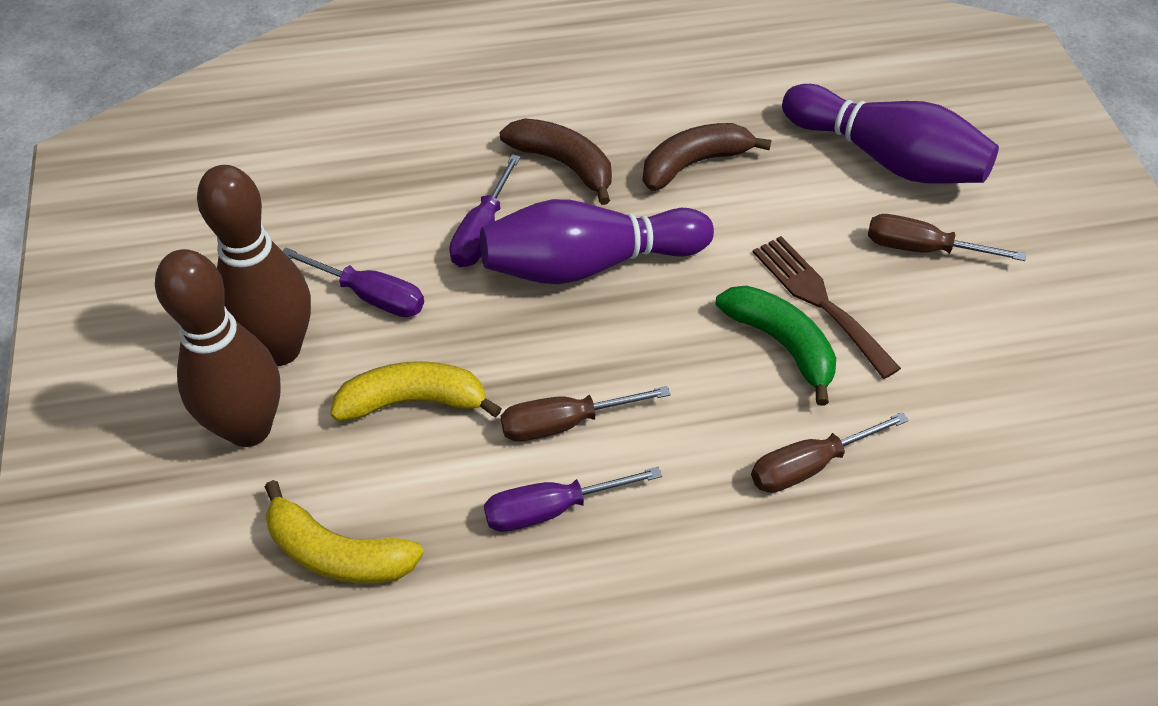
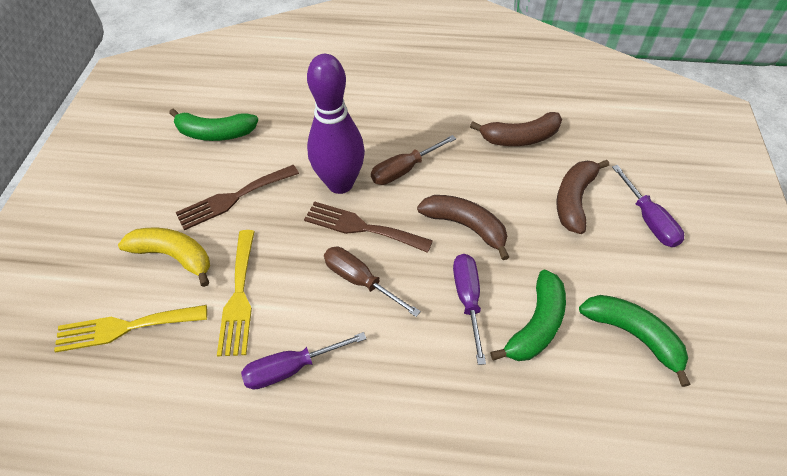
brown banana: 2 -> 3
brown bowling pin: 2 -> 0
brown fork: 1 -> 2
brown screwdriver: 3 -> 2
green banana: 1 -> 3
purple bowling pin: 2 -> 1
yellow banana: 2 -> 1
yellow fork: 0 -> 2

